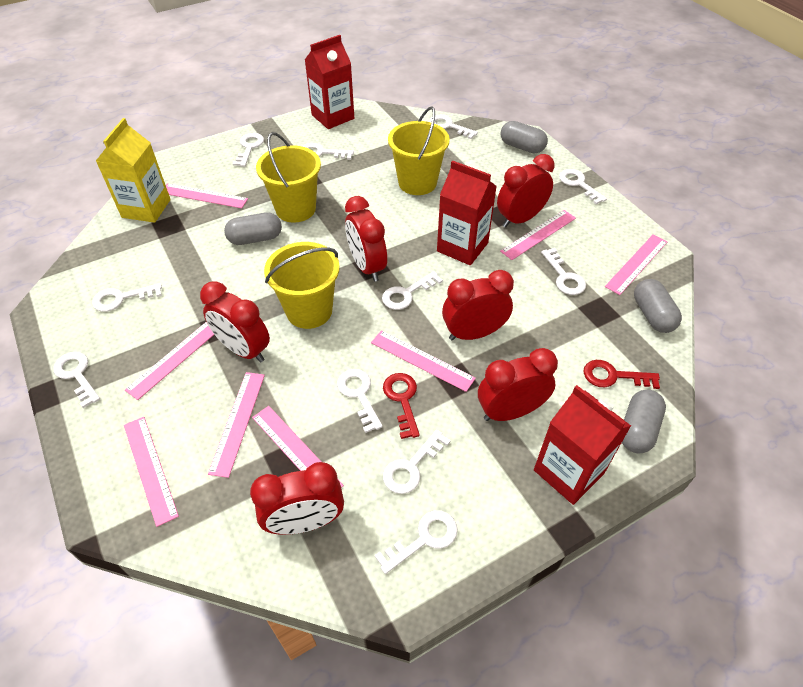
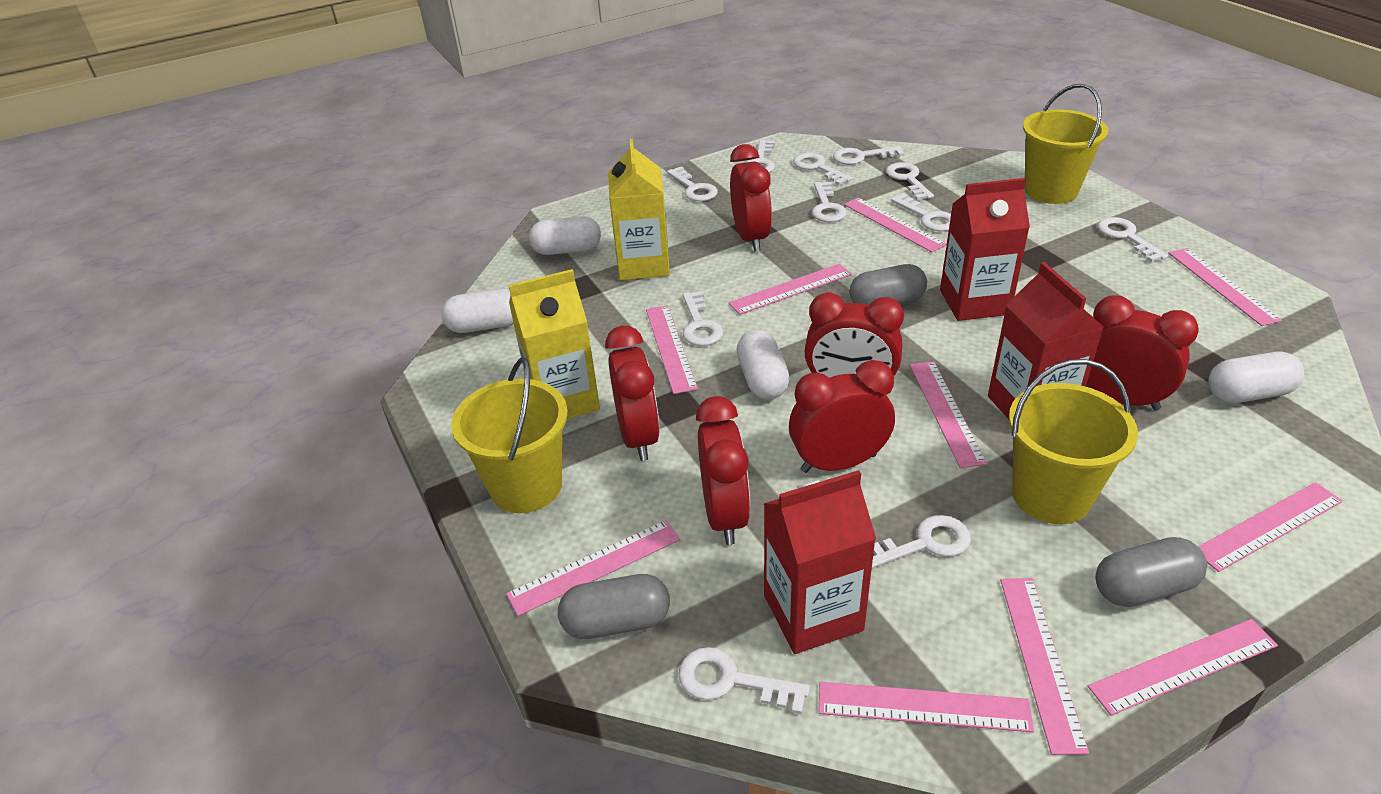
grey capsule: 4 -> 3
pink ruler: 8 -> 10
red key: 2 -> 0
white capsule: 0 -> 4
yellow carton: 1 -> 2

